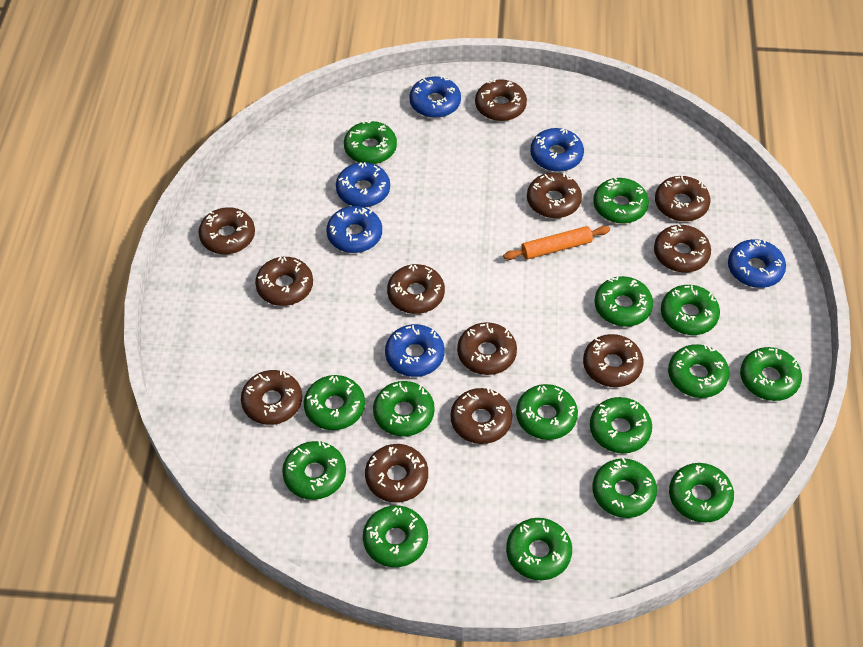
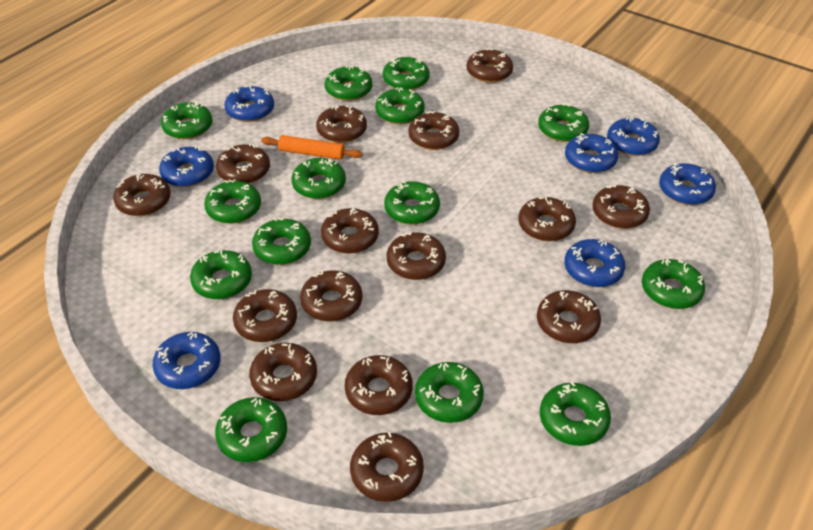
blue donut: 6 -> 7
brown donut: 12 -> 15
green donut: 15 -> 14

